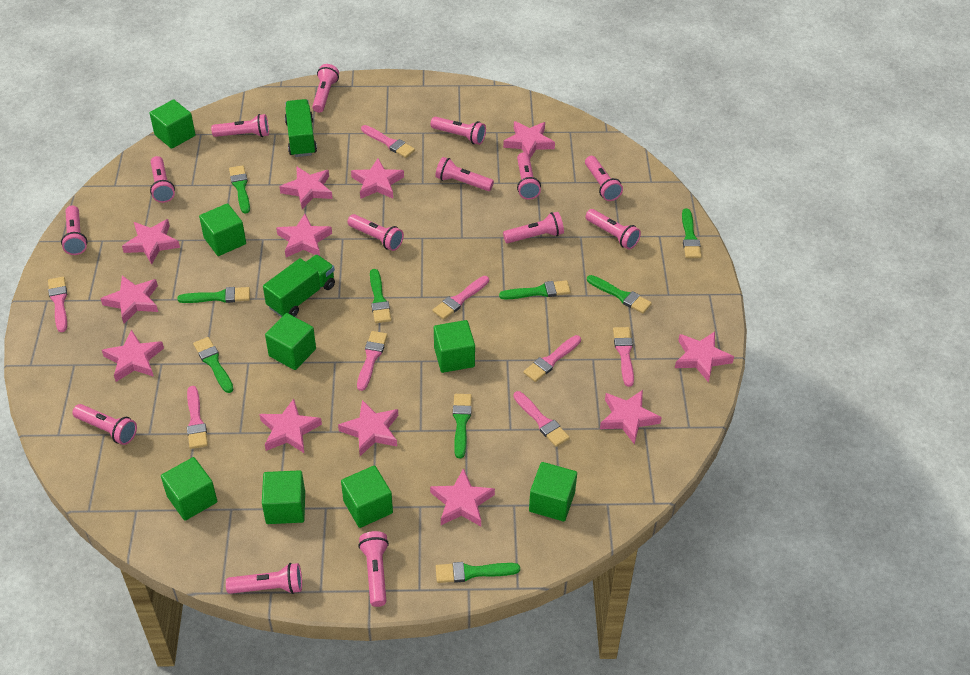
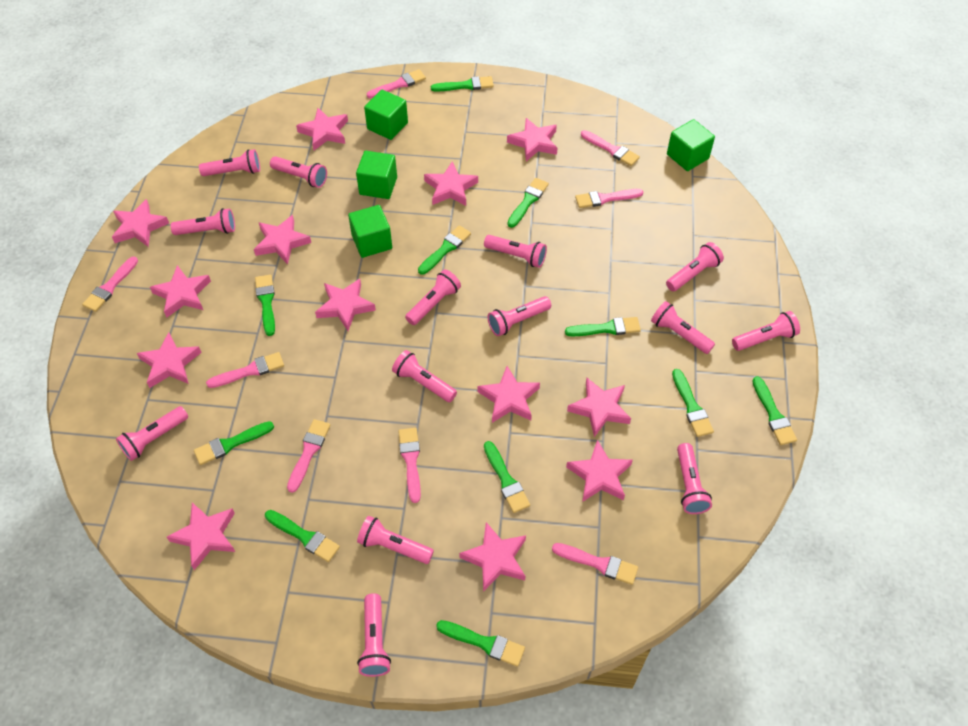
green brush: 9 -> 11
green cube: 8 -> 4
green truck: 2 -> 0
pink star: 12 -> 13

